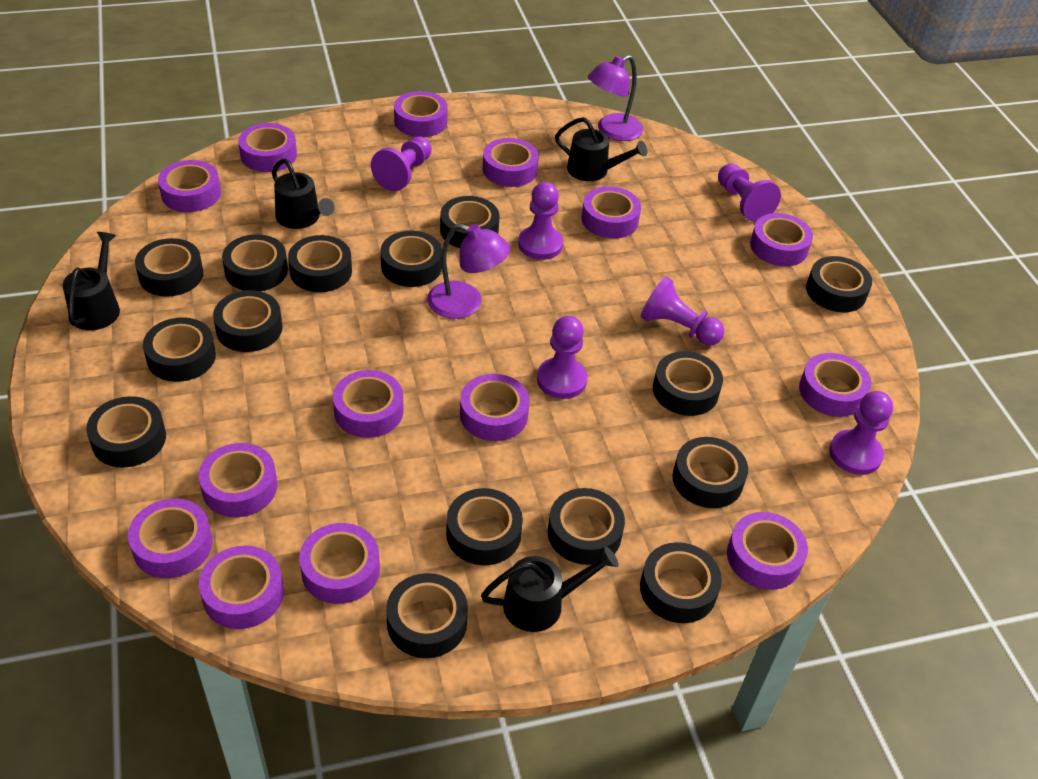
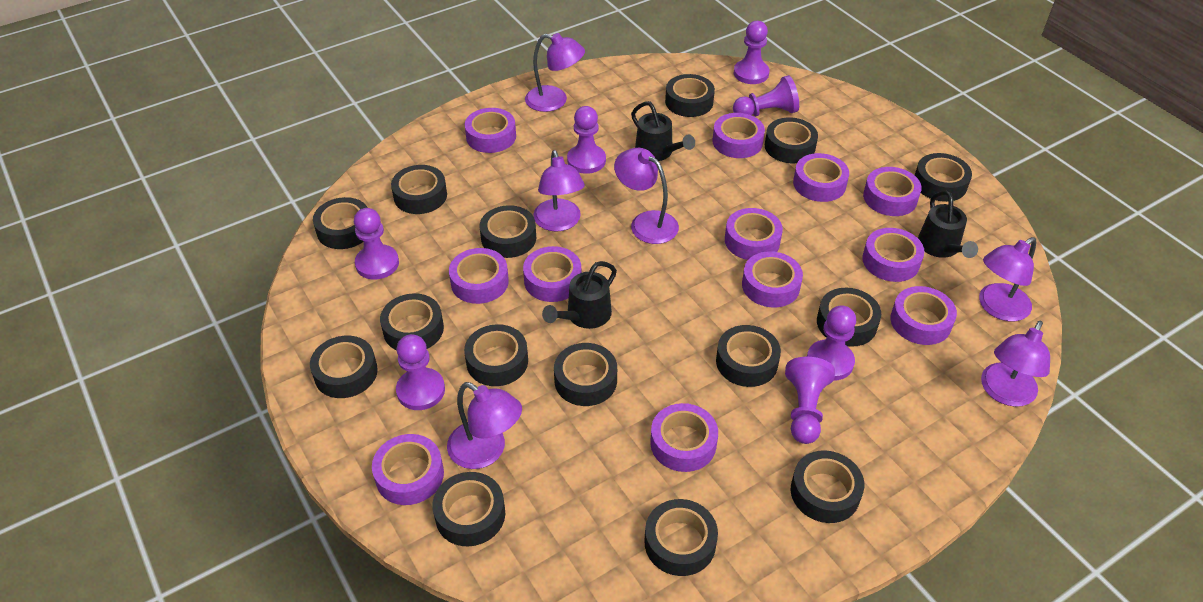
black watering can: 4 -> 3
purple lamp: 2 -> 6
purple pawn: 6 -> 7
purple tape: 14 -> 12

